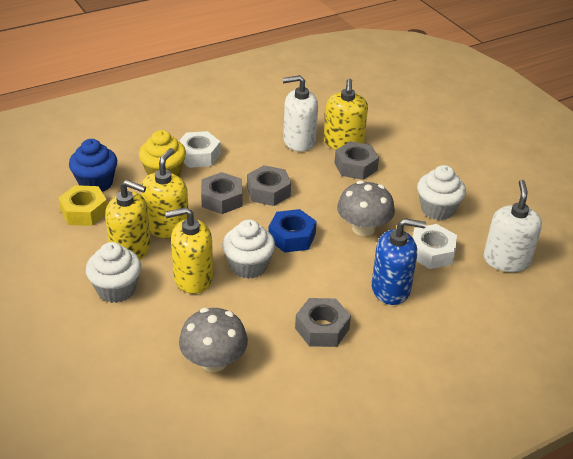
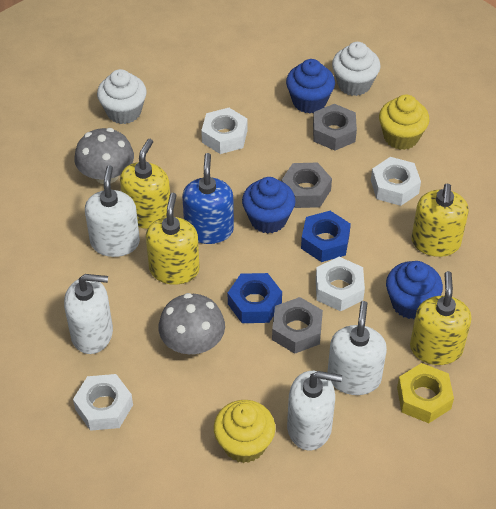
blue cupcake: 1 -> 3
blue nut: 1 -> 2
grey nut: 4 -> 3
white cupcake: 3 -> 2
white nut: 2 -> 4
white soap dispenser: 2 -> 4
yellow cupcake: 1 -> 2

